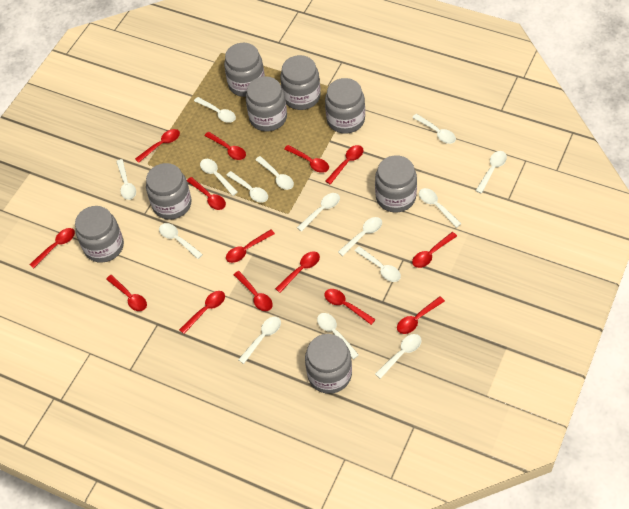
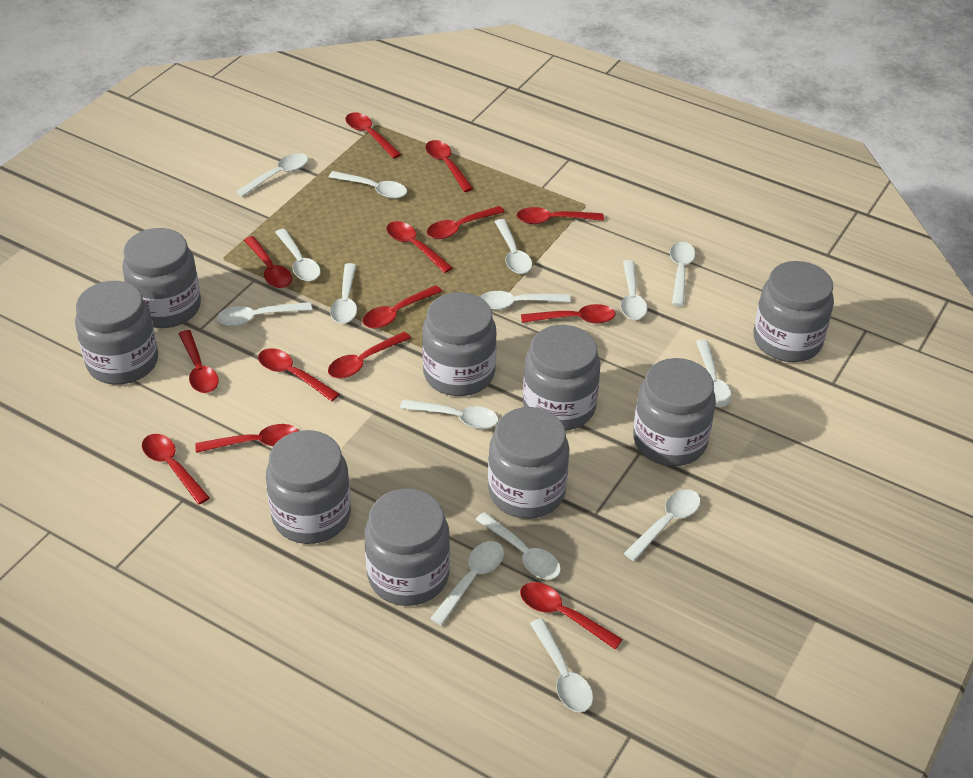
grey jar: 8 -> 9

